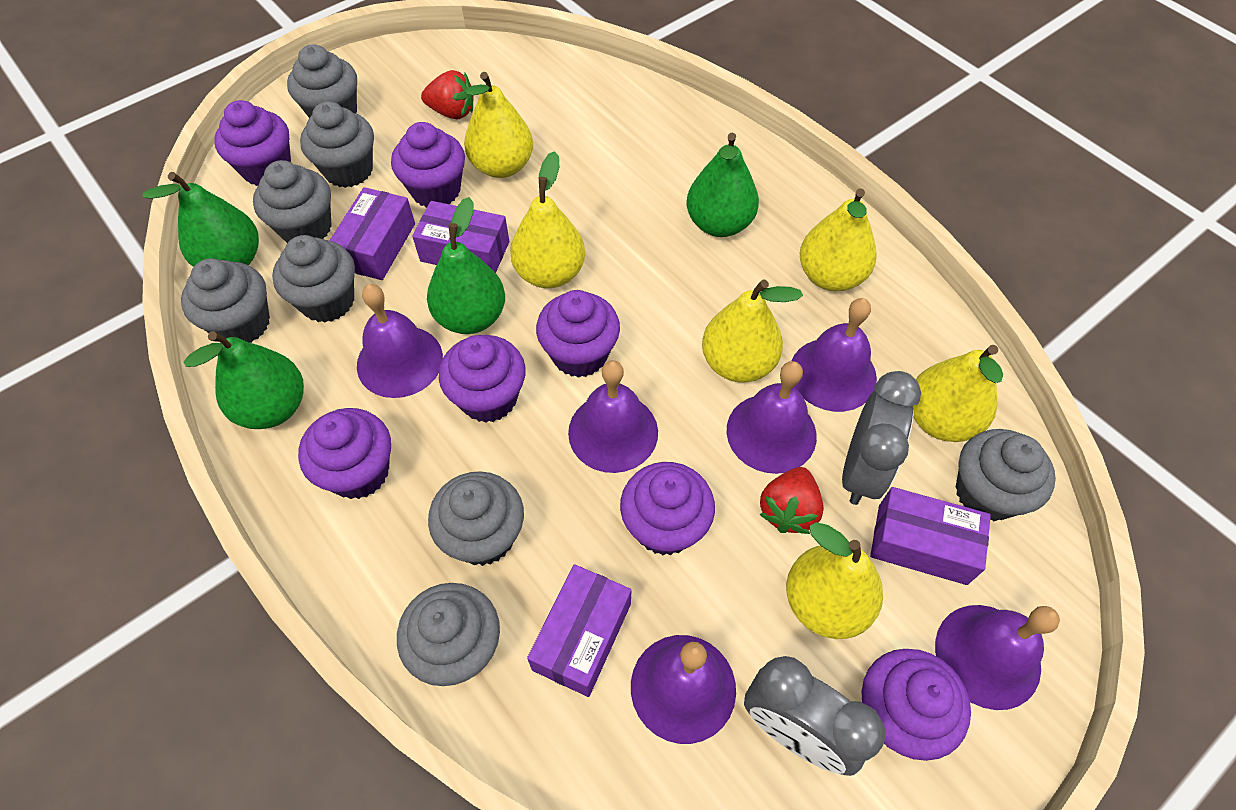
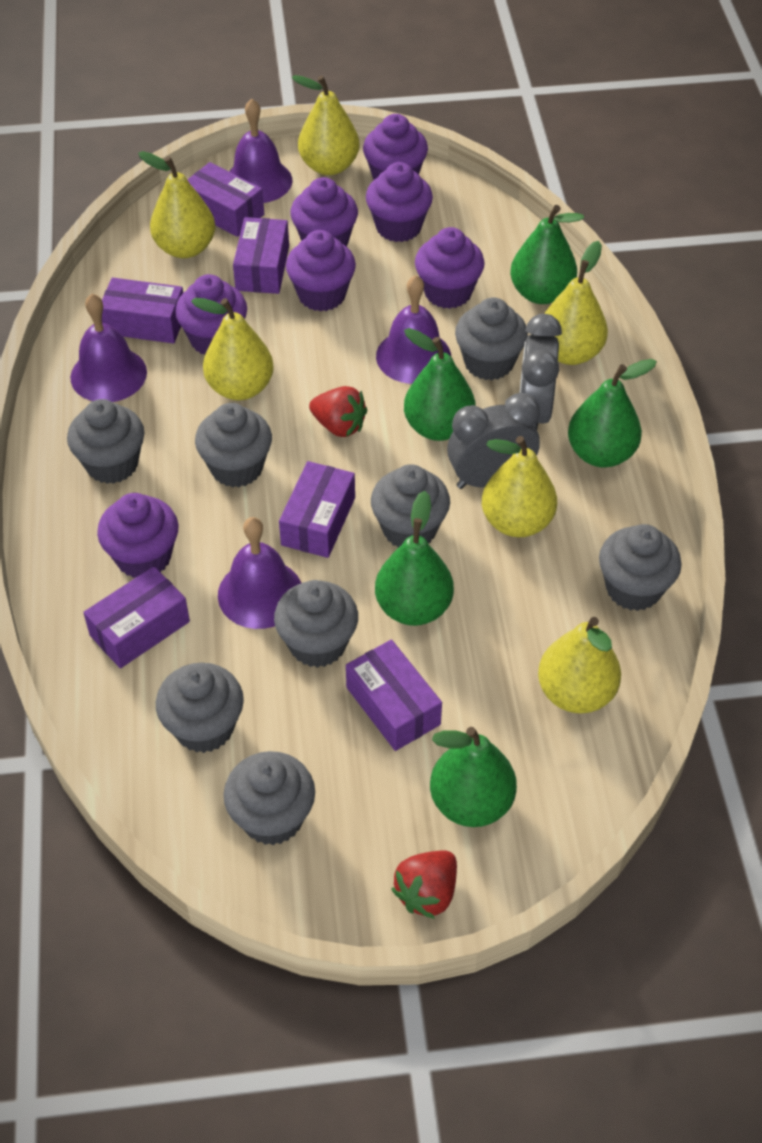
green pear: 4 -> 5
purple bell: 6 -> 4
purple box: 4 -> 6

